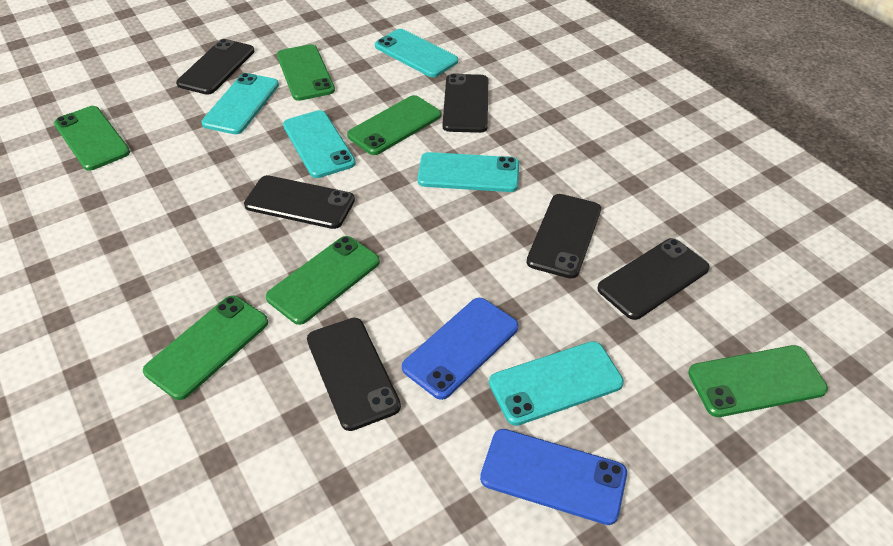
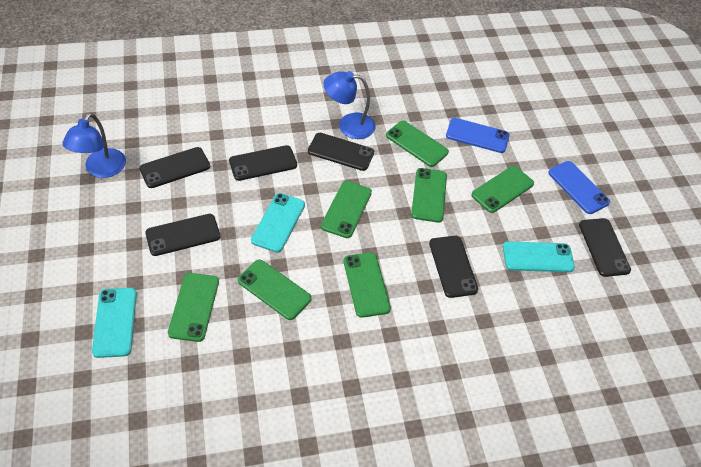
blue lamp: 0 -> 2
green phone: 6 -> 7
turquoise phone: 5 -> 3

